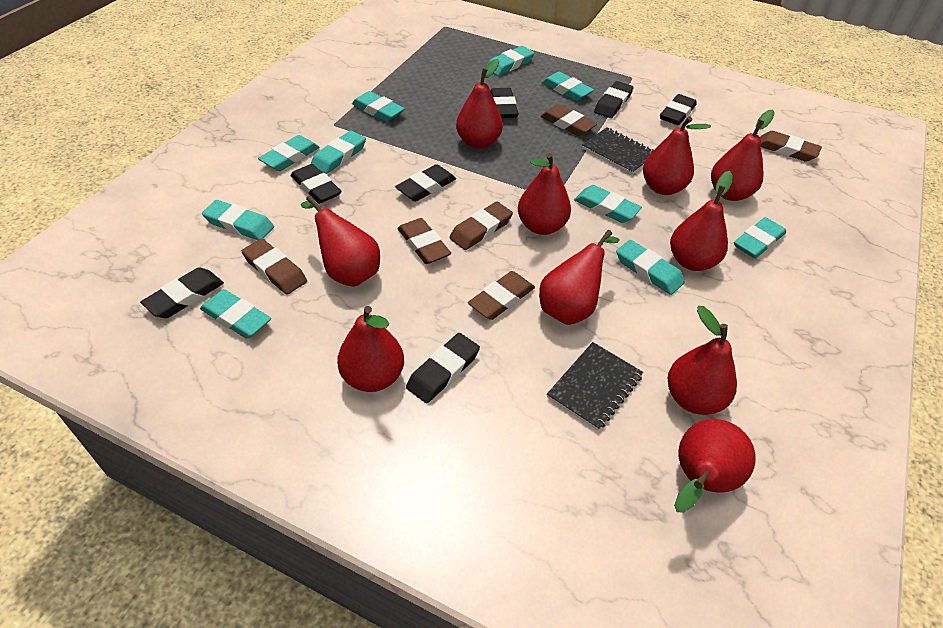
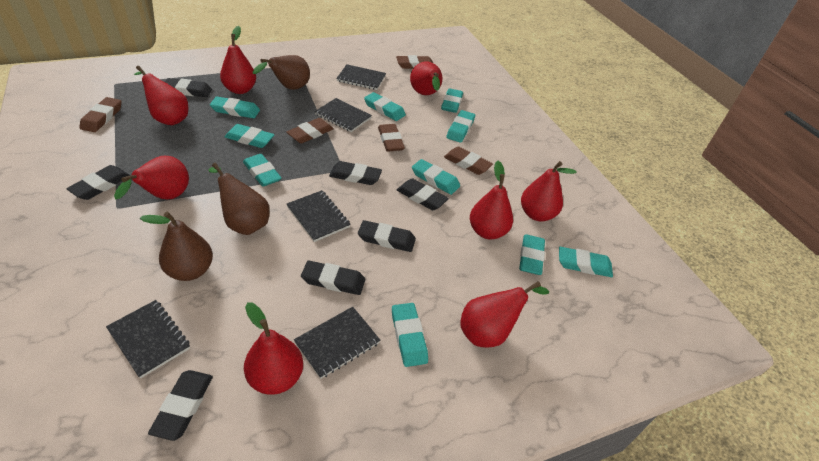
black notebook: 2 -> 5
brown eraser: 6 -> 5
brown pear: 0 -> 3
red pear: 10 -> 8

